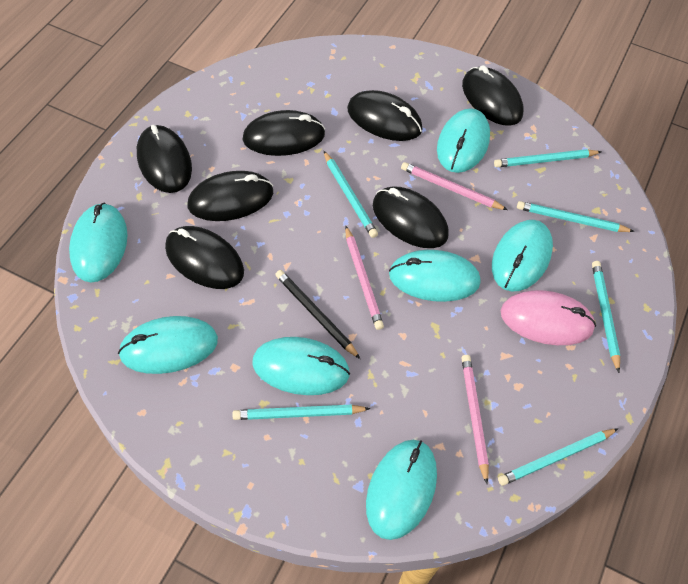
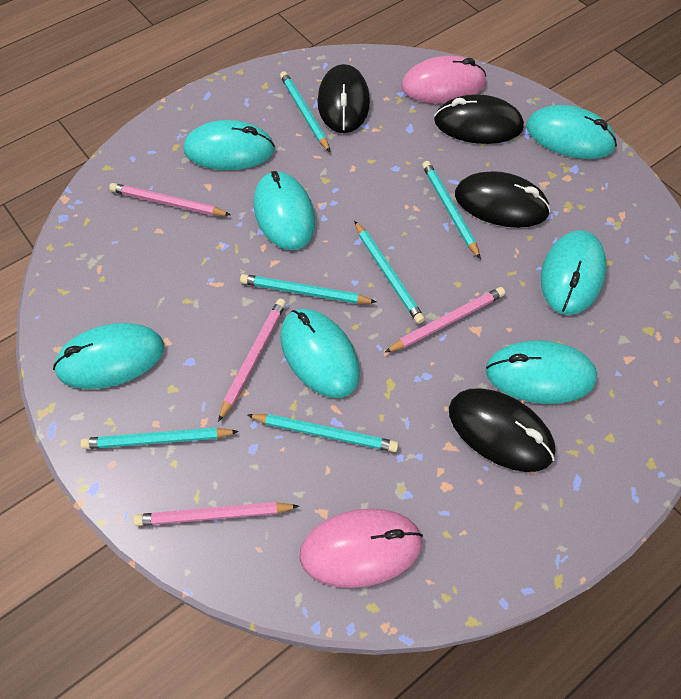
black mouse: 7 -> 4
black pencil: 1 -> 0
pink mouse: 1 -> 2
pink pencil: 3 -> 4

